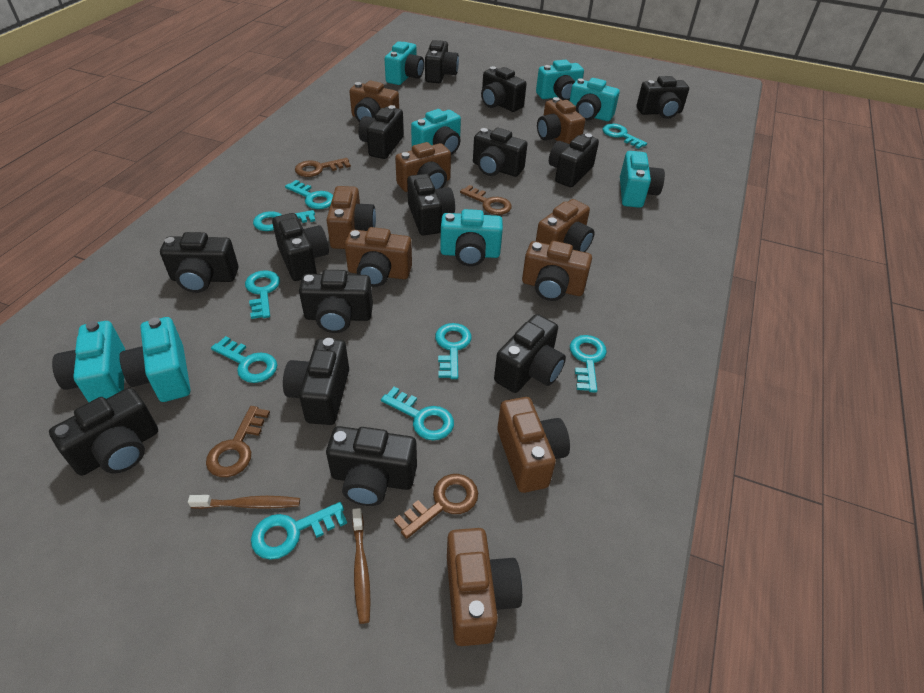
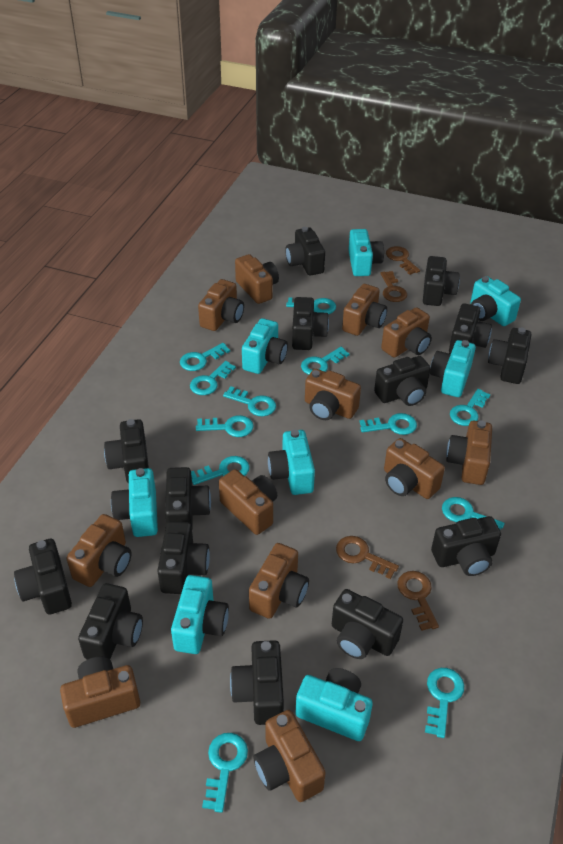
brown camera: 9 -> 12
brown toothbrush: 2 -> 0
turquoise key: 9 -> 12

